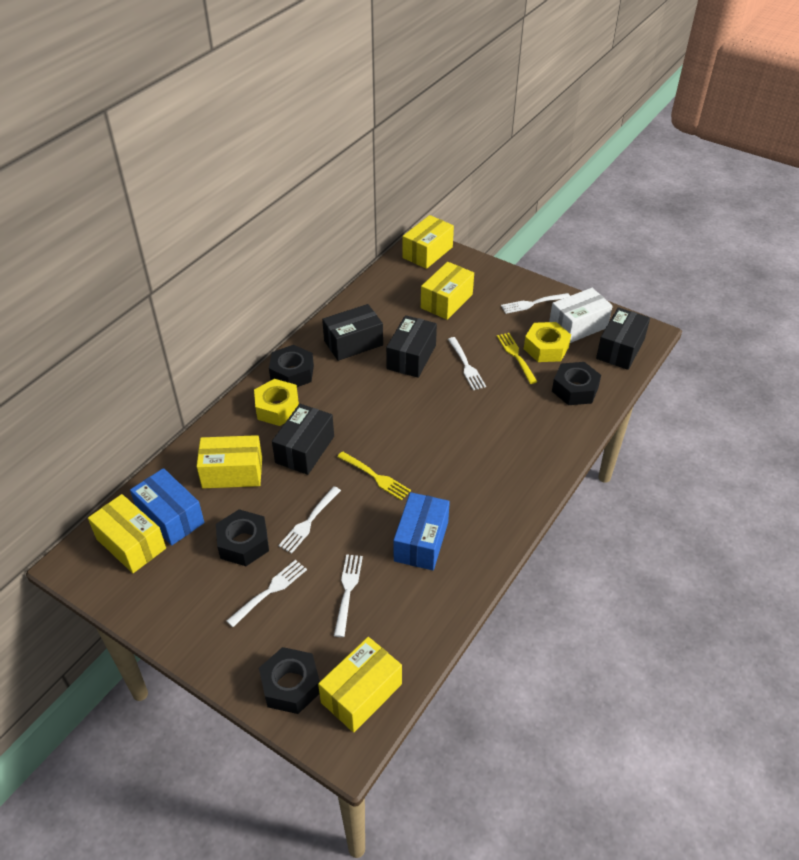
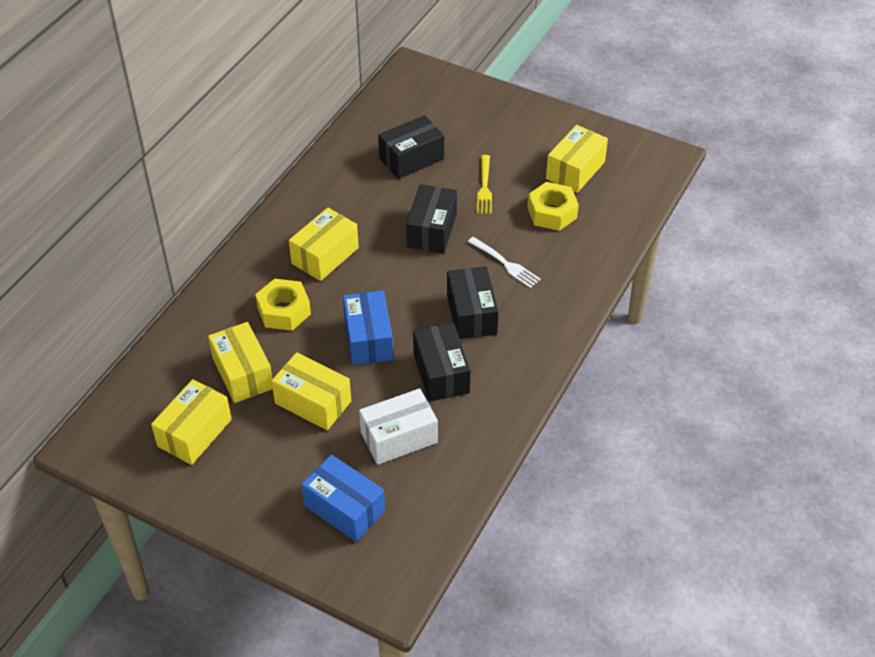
black nut: 4 -> 0
white fork: 5 -> 1
yellow fork: 2 -> 1

